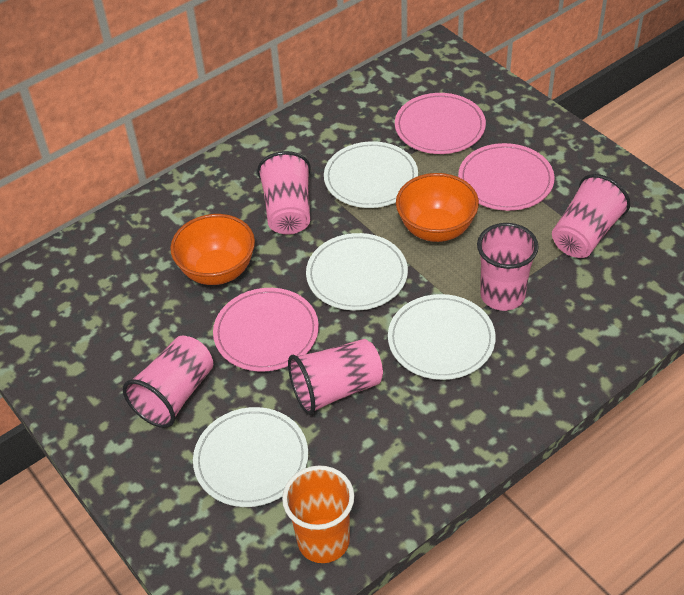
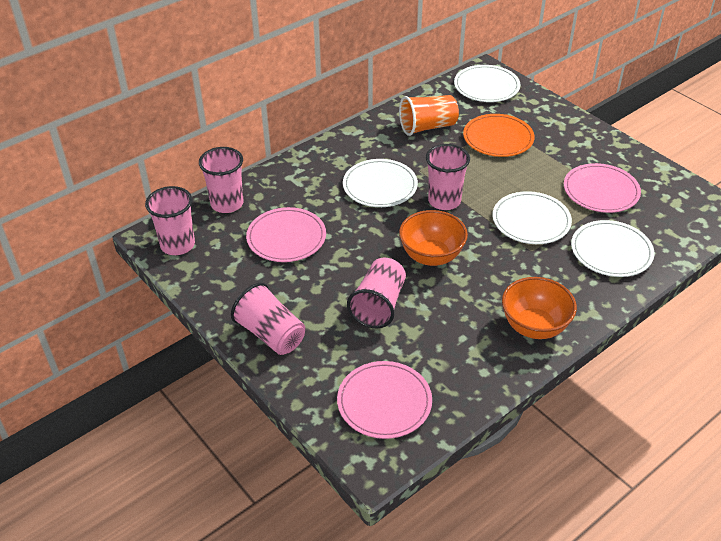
orange plate: 0 -> 1

